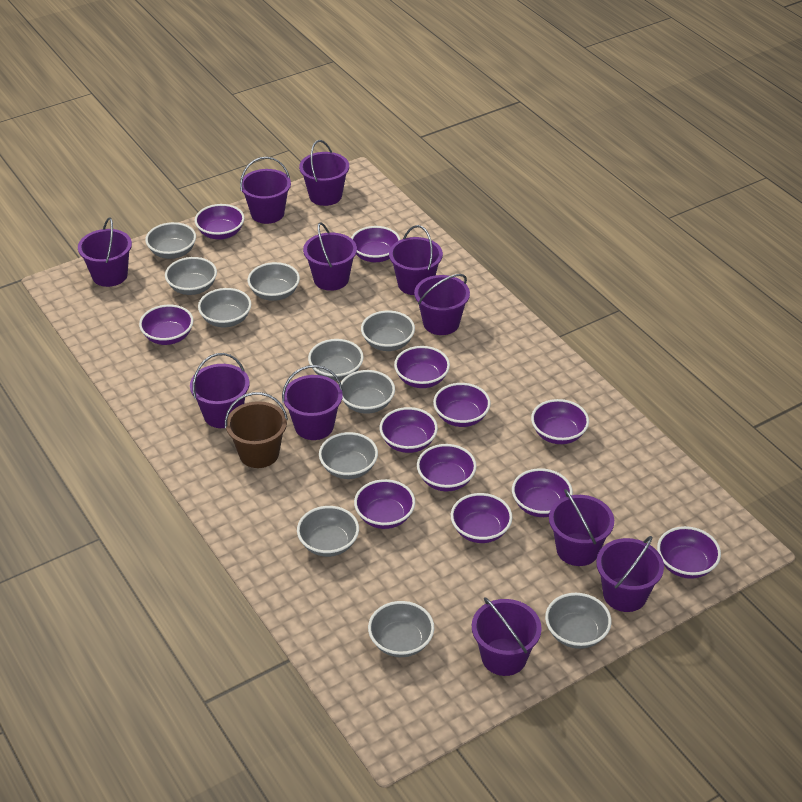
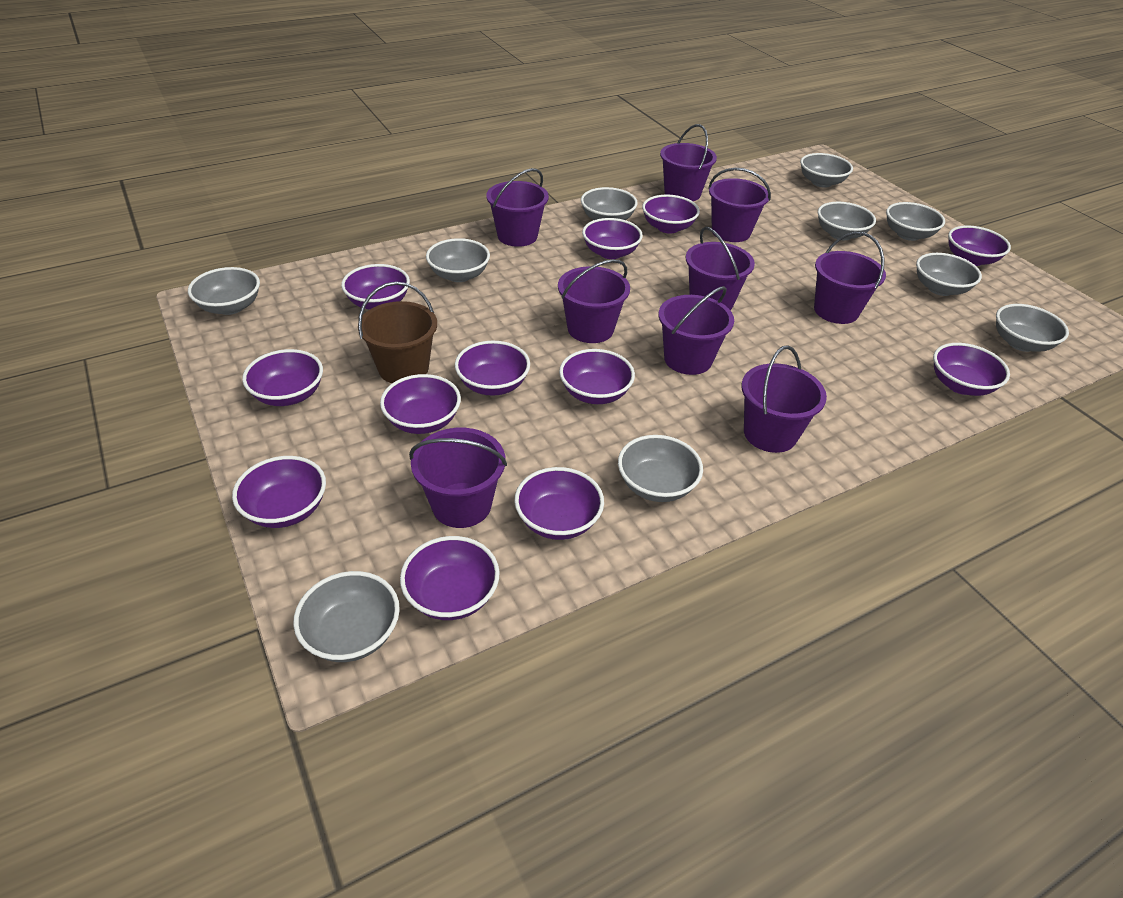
grey bowl: 11 -> 10
purple bucket: 11 -> 9

